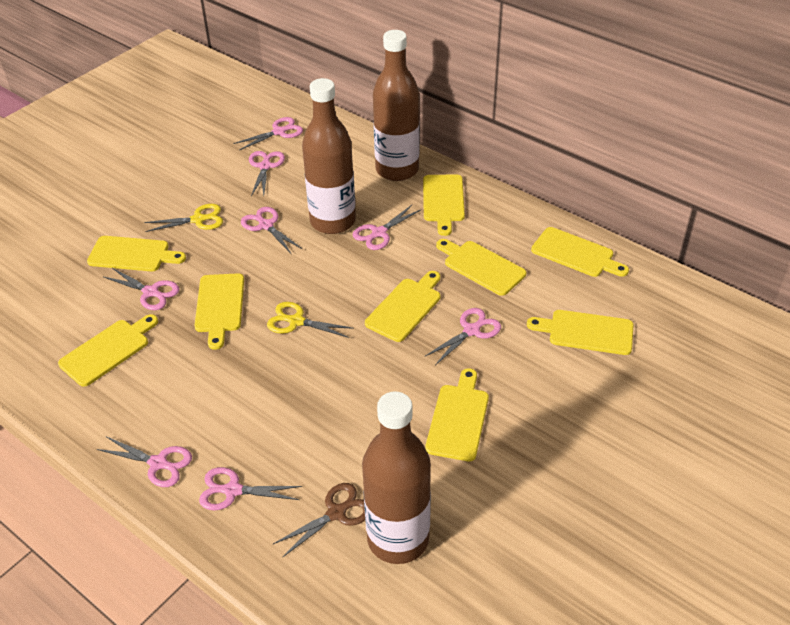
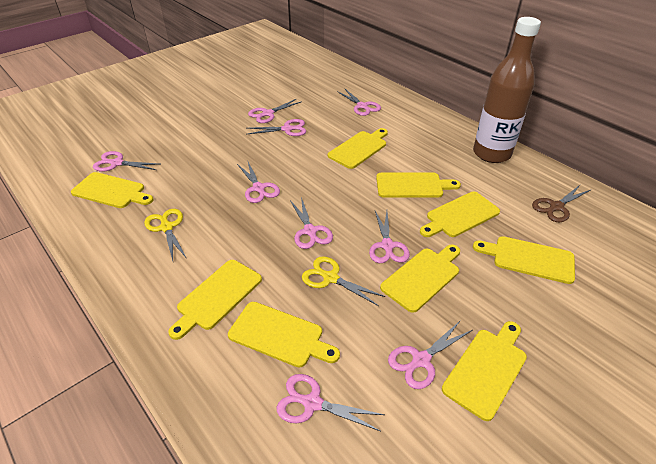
brown bottle: 3 -> 1
pink scissors: 8 -> 9

